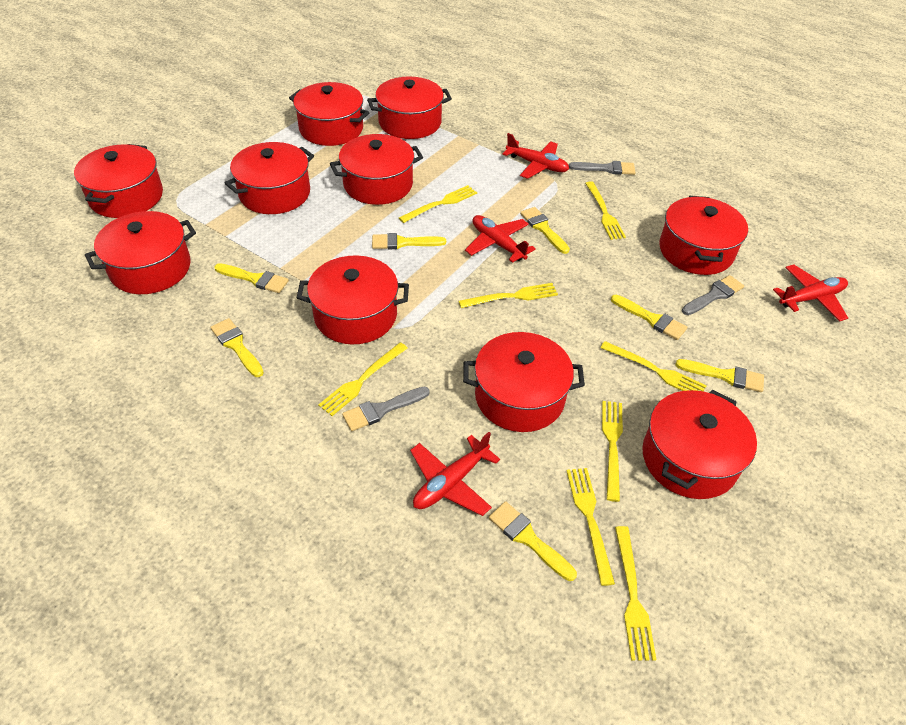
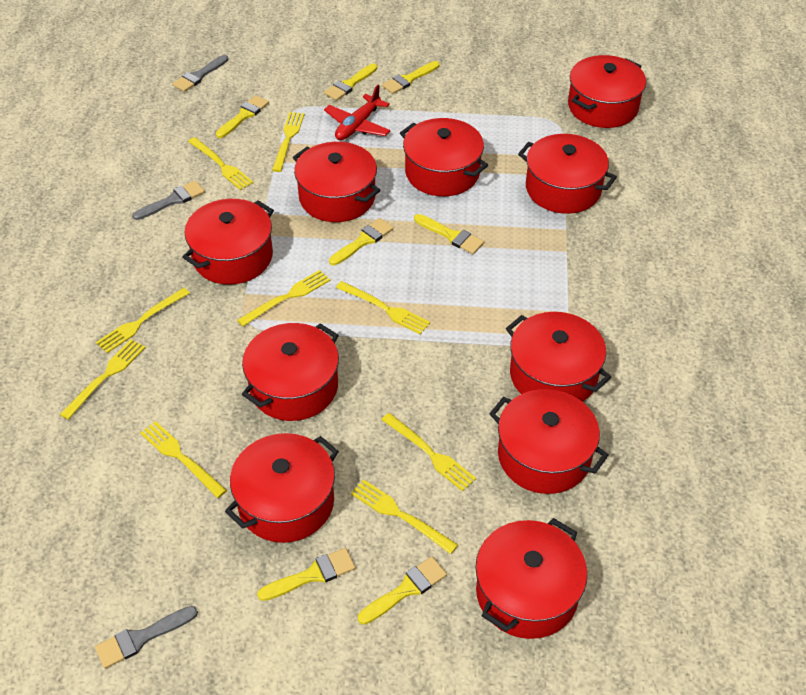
red plane: 4 -> 1
yellow fork: 8 -> 9

